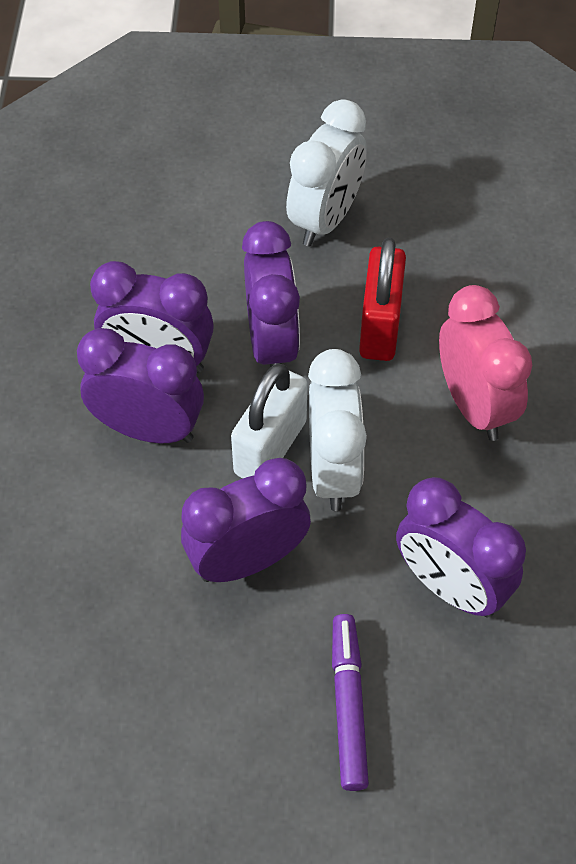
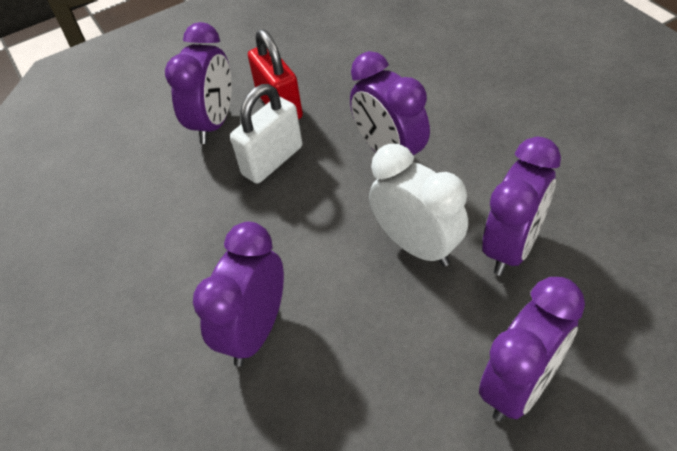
pink clock: 1 -> 0
purple marker: 1 -> 0
white clock: 2 -> 1

